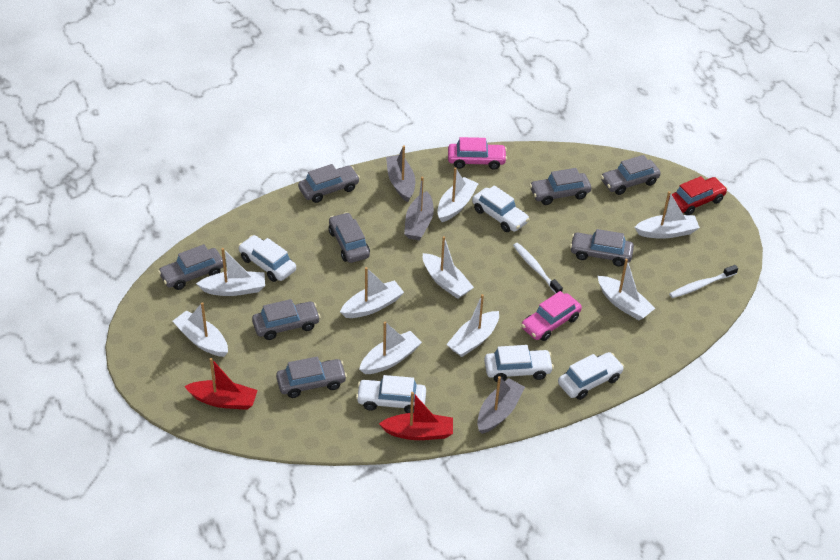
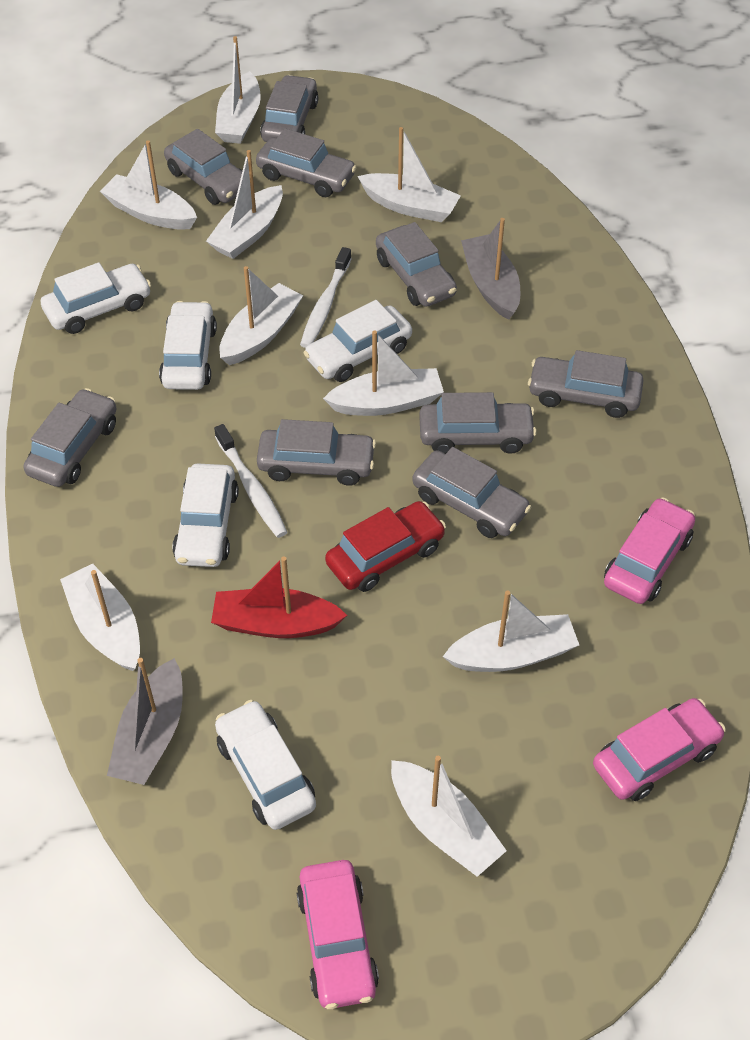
grey boat: 3 -> 2
grey car: 8 -> 9
pink car: 2 -> 3
red boat: 2 -> 1

